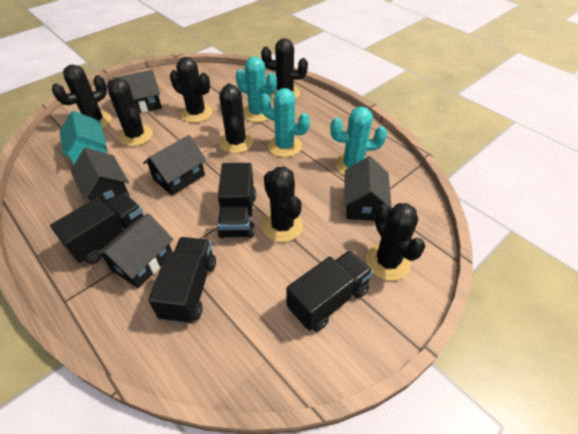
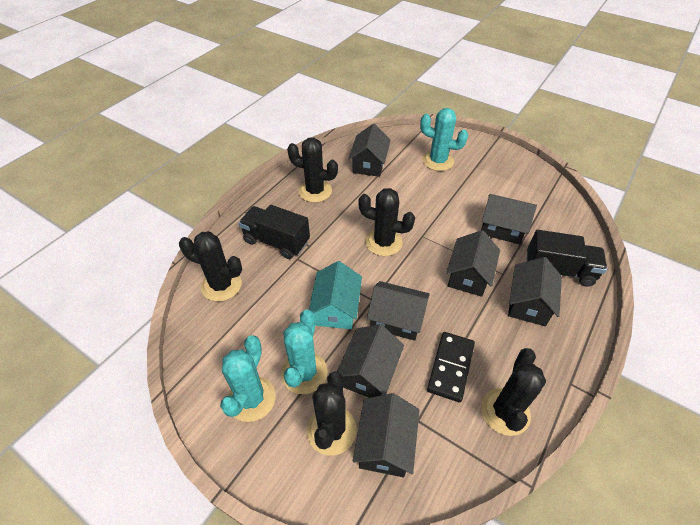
black cactus: 7 -> 5
black domino: 0 -> 1
black house: 5 -> 7
black truck: 4 -> 2

